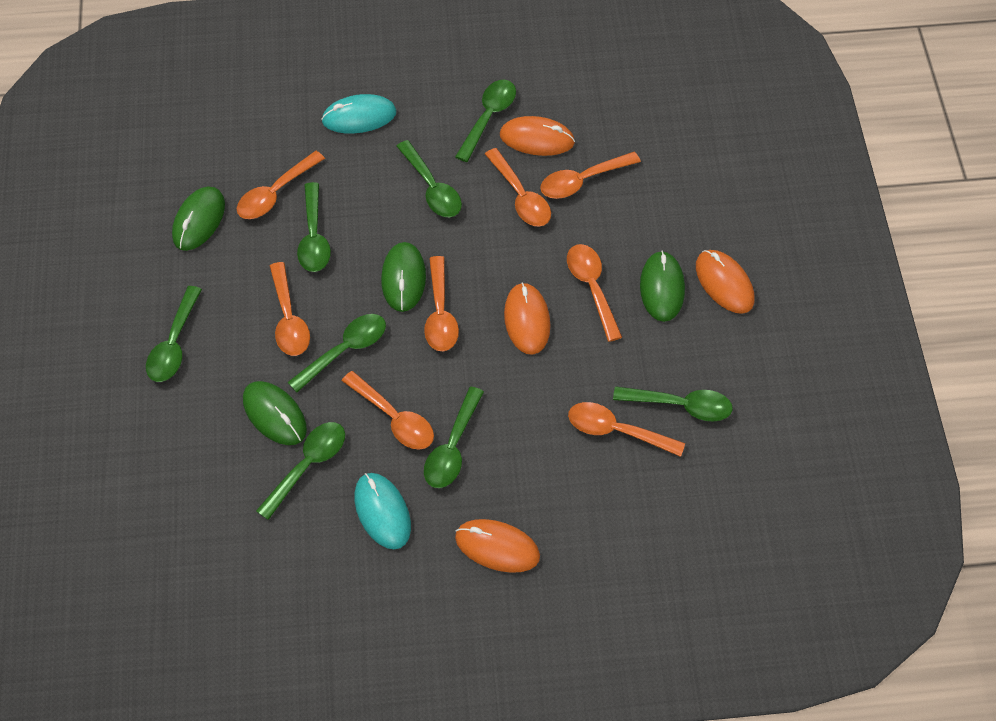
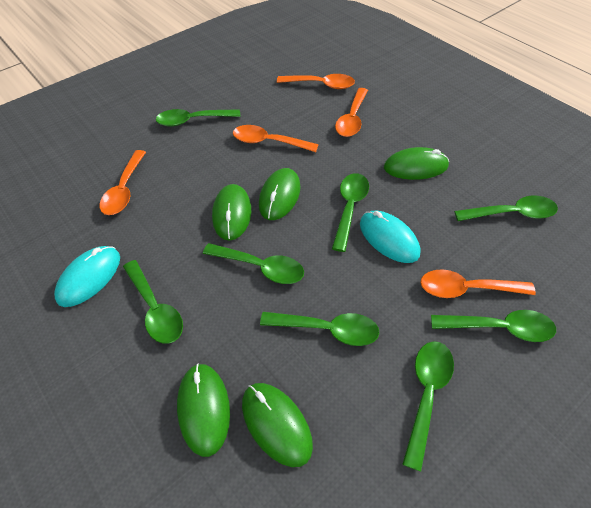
green mouse: 4 -> 5
orange mouse: 4 -> 0
orange spoon: 8 -> 5

